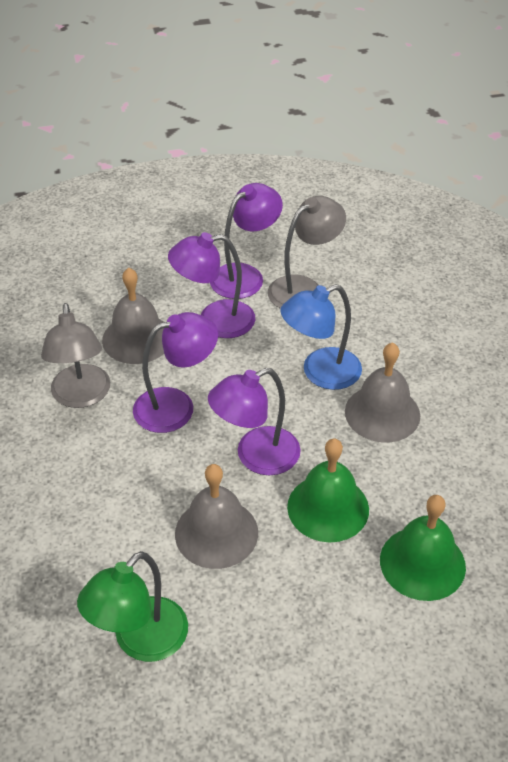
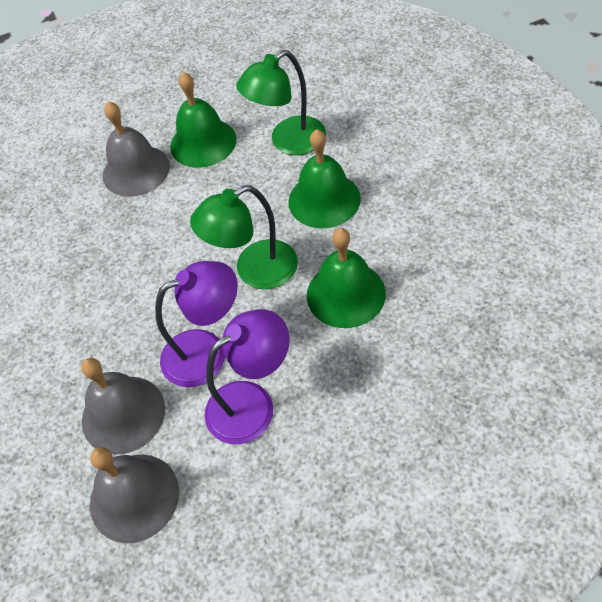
blue lamp: 1 -> 0
green bell: 2 -> 3
green lamp: 1 -> 2
grey lamp: 2 -> 0
purple lamp: 4 -> 2

